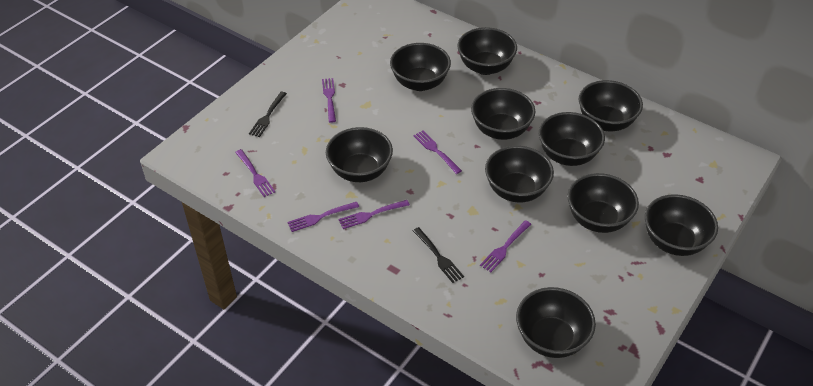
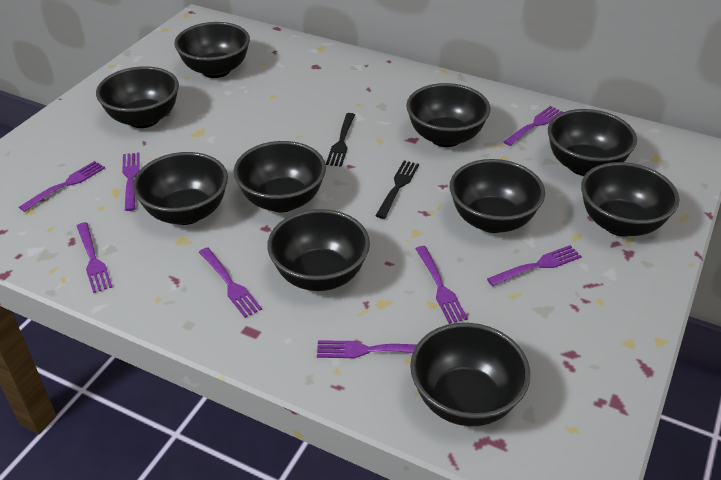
purple fork: 6 -> 8

